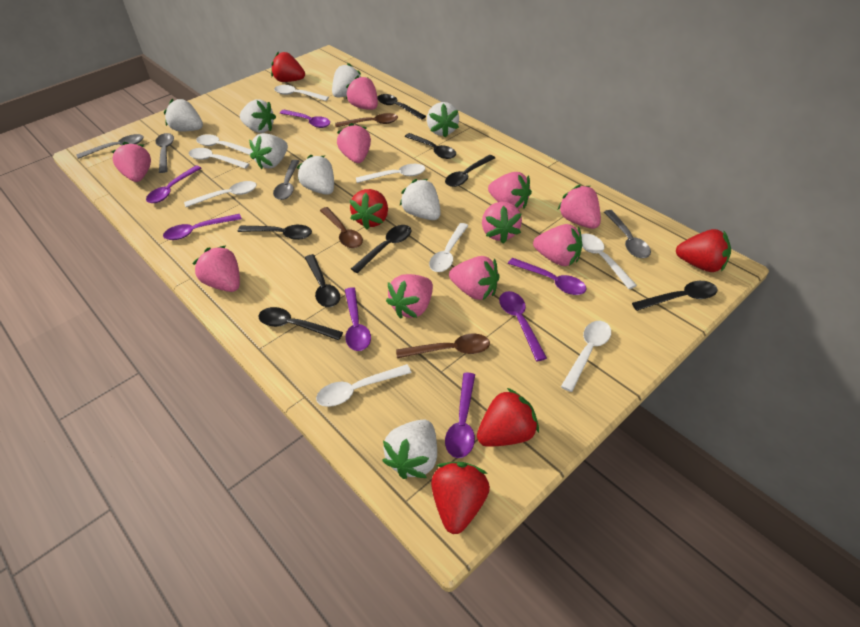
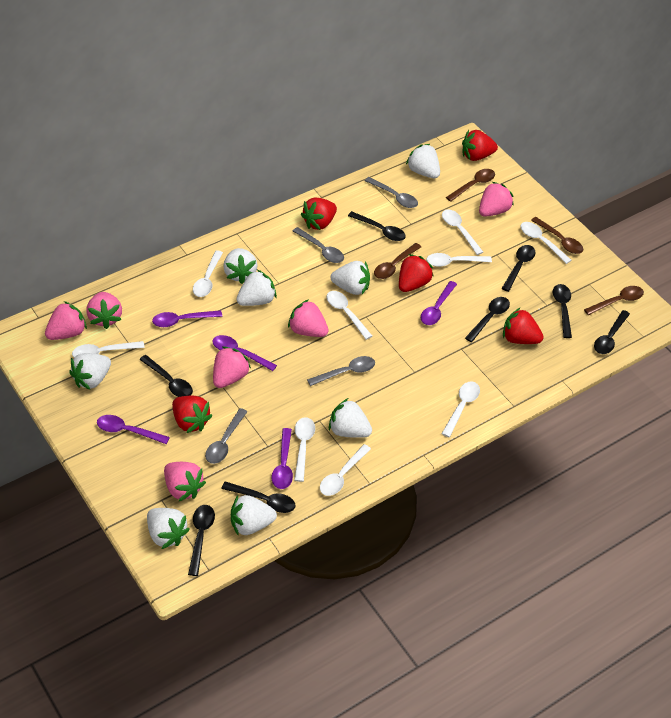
brown spoon: 3 -> 4
pink strawberry: 10 -> 6
purple spoon: 7 -> 5

